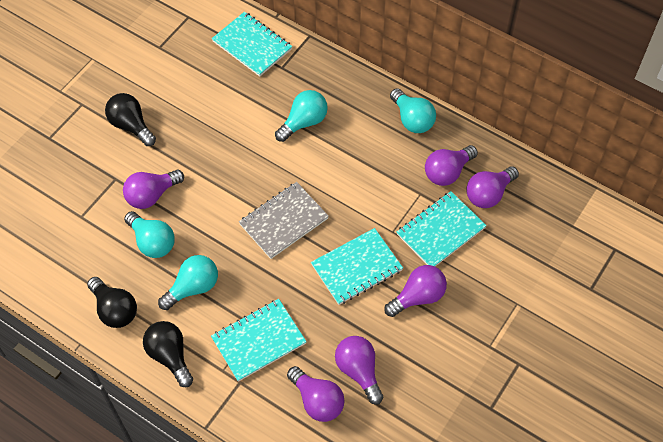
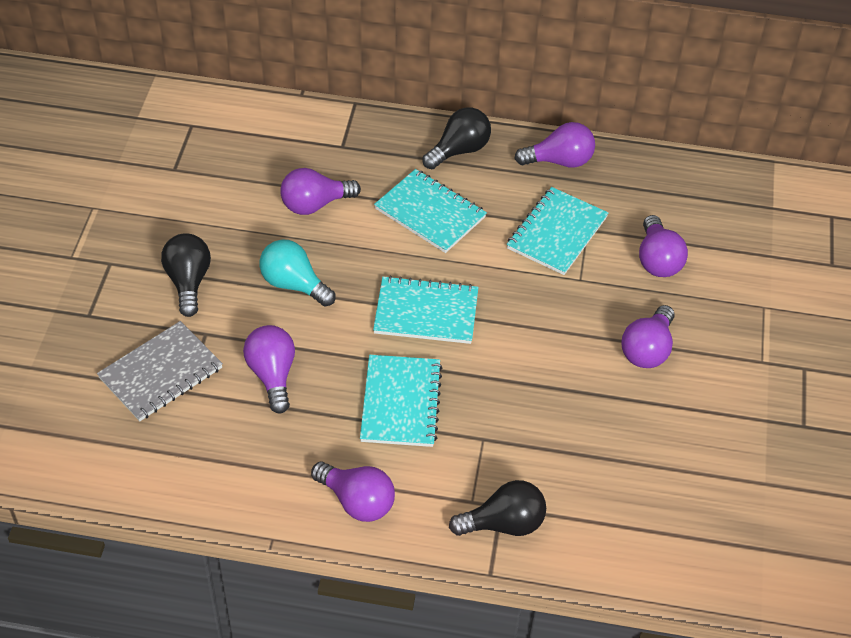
turquoise light bulb: 4 -> 1

